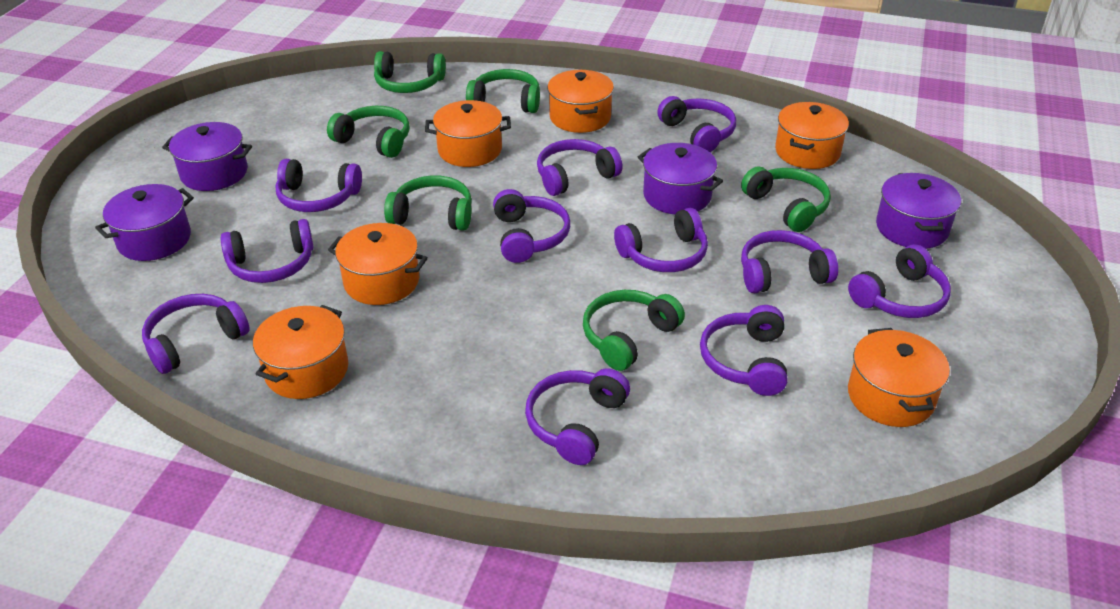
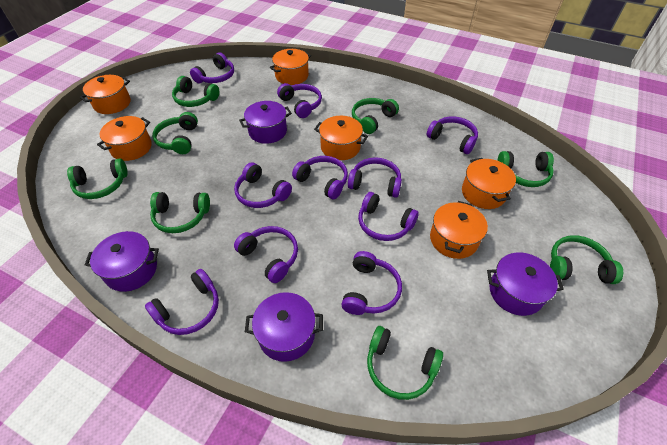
green headphones: 6 -> 8
purple headphones: 11 -> 10

